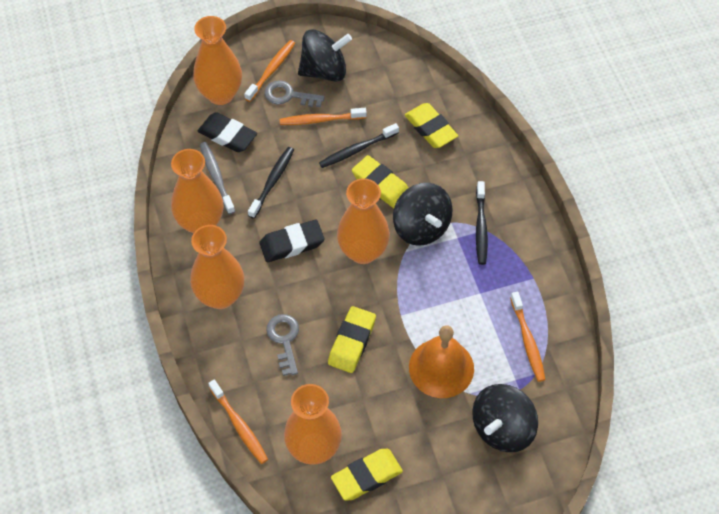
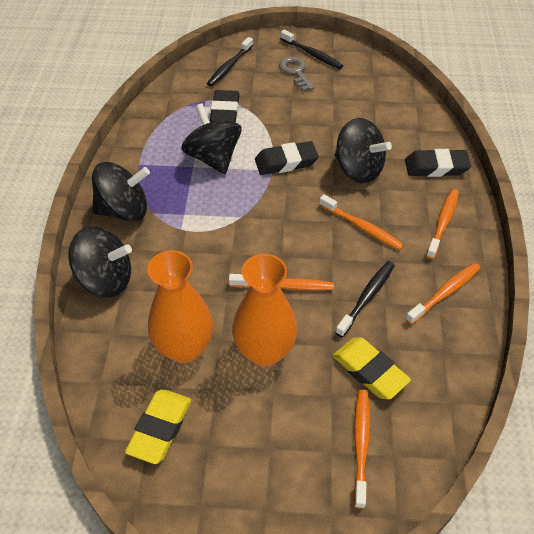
black eraser: 2 -> 3
black spinning top: 3 -> 4
grey key: 2 -> 1
grey toothbrush: 1 -> 0
orange bell: 1 -> 0
orange toothbrush: 4 -> 5
orange vase: 5 -> 2
yellow eraser: 4 -> 2

